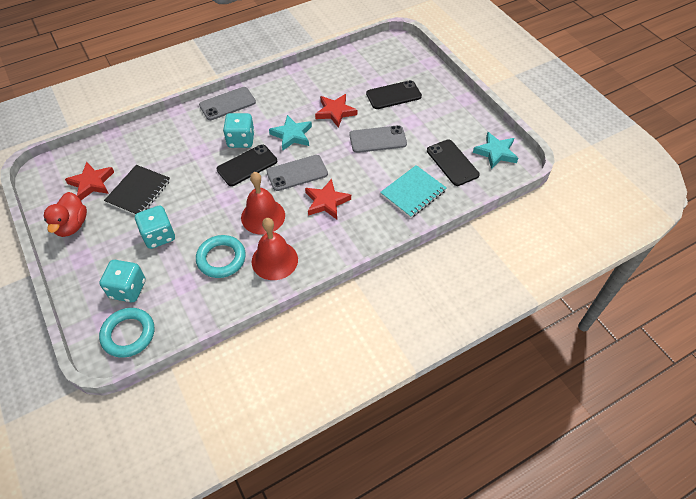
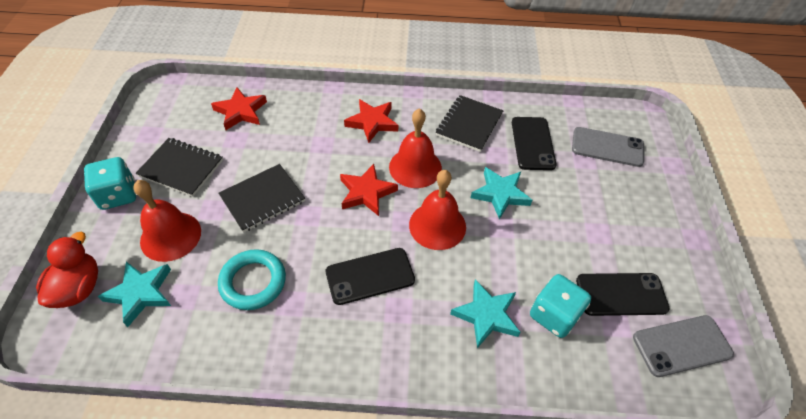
black notebook: 1 -> 3
grey phone: 3 -> 2
red bell: 2 -> 3
turquoise dice: 3 -> 2
turquoise notebook: 1 -> 0
turquoise ring: 2 -> 1
turquoise star: 2 -> 3

